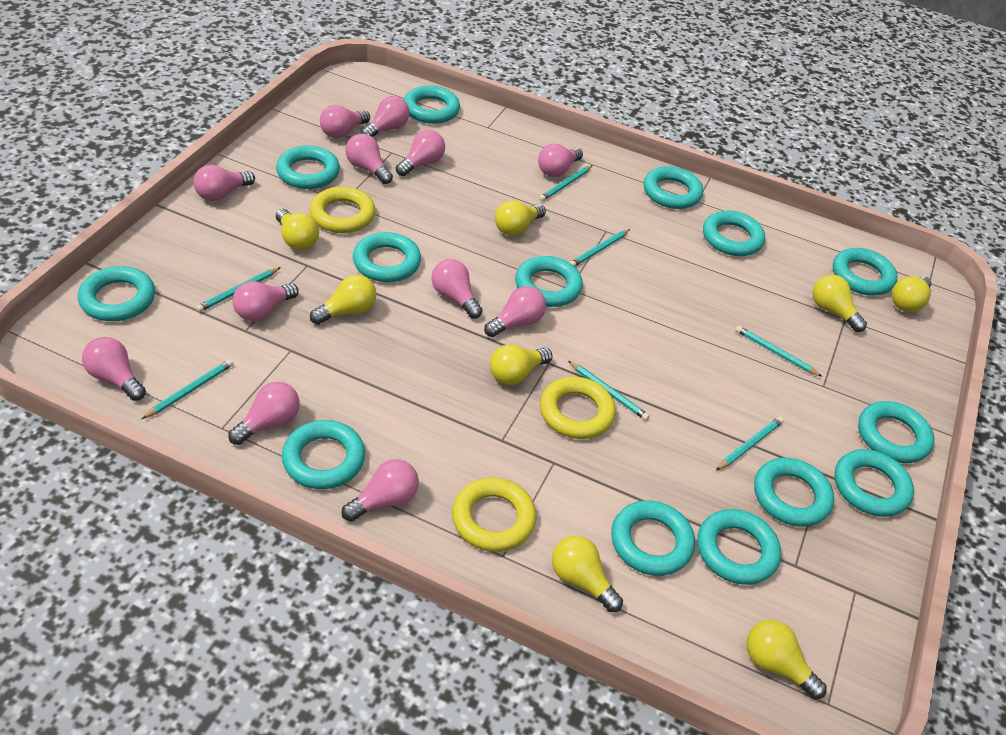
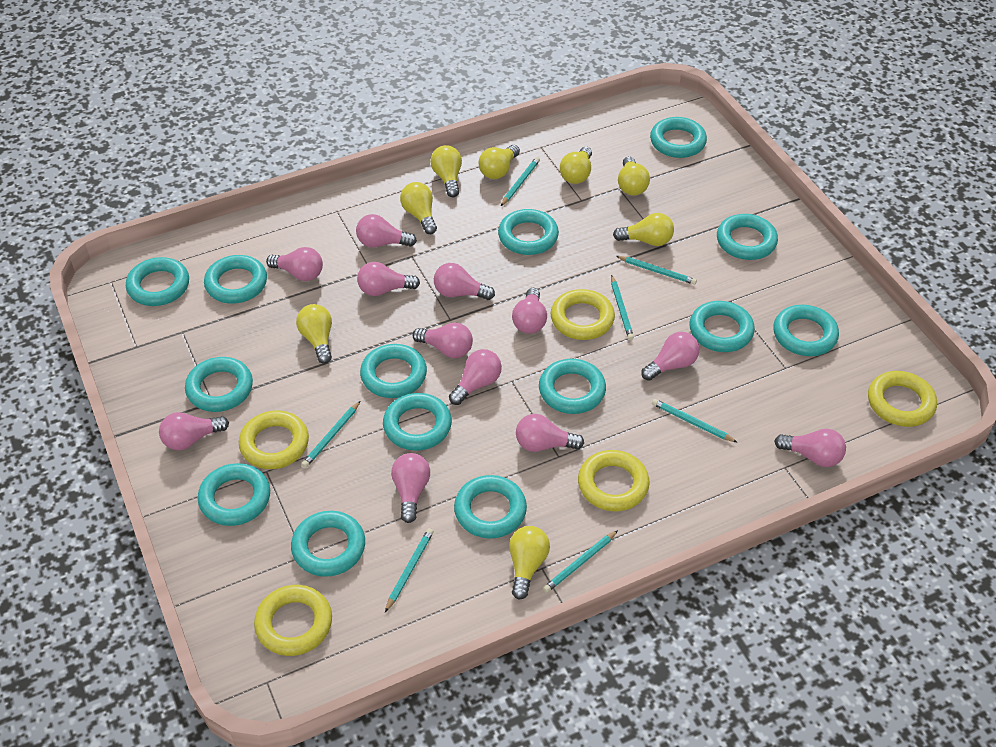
yellow ring: 3 -> 5

